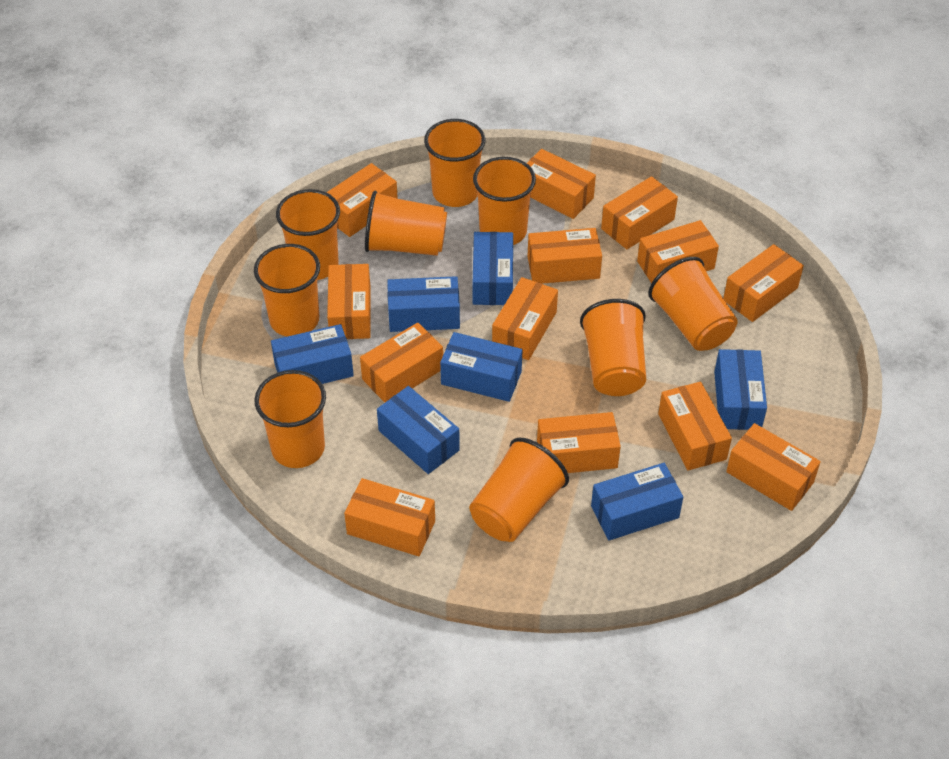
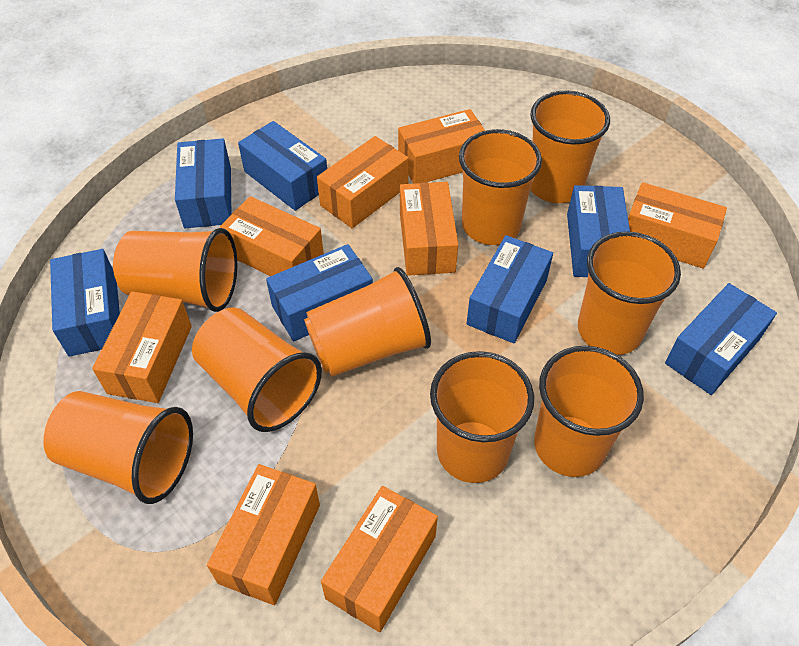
orange box: 13 -> 8

